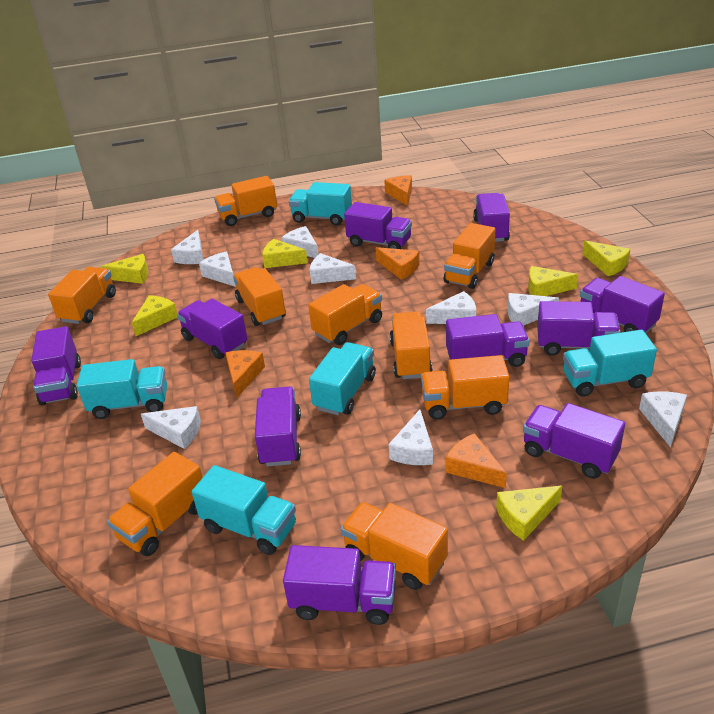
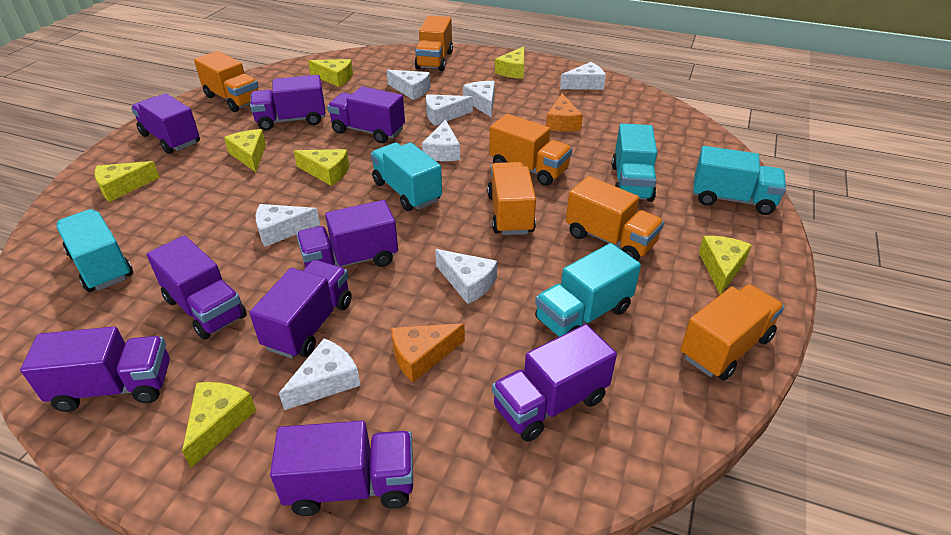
orange cheese: 4 -> 2
orange truck: 9 -> 6
purple truck: 10 -> 9
white cheese: 9 -> 8
yellow cheese: 6 -> 7

